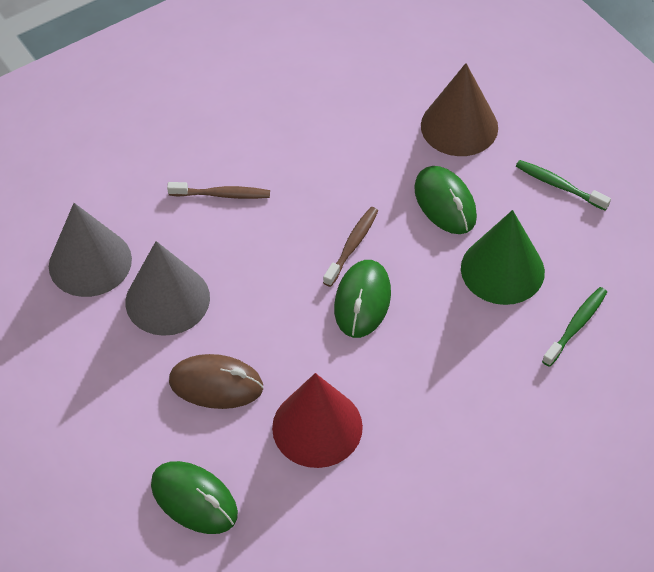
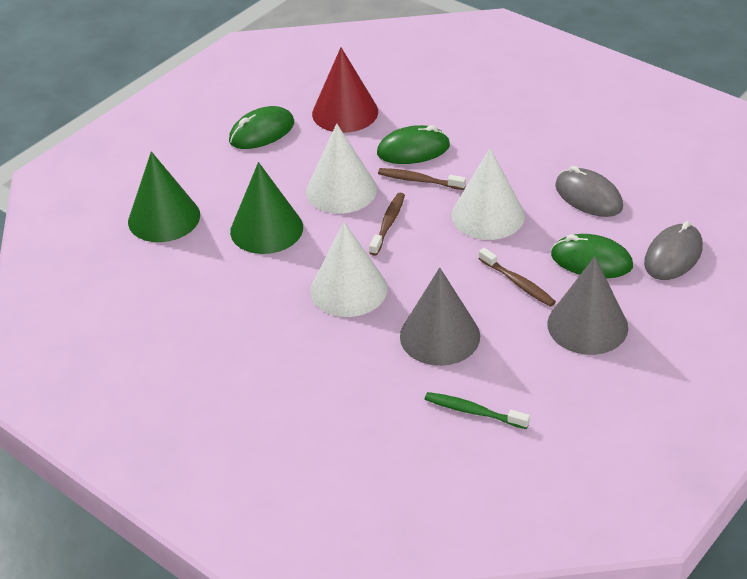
brown cone: 1 -> 0
brown mouse: 1 -> 0
brown toothbrush: 2 -> 3
green cone: 1 -> 2
green toothbrush: 2 -> 1
grey mouse: 0 -> 2
white cone: 0 -> 3

